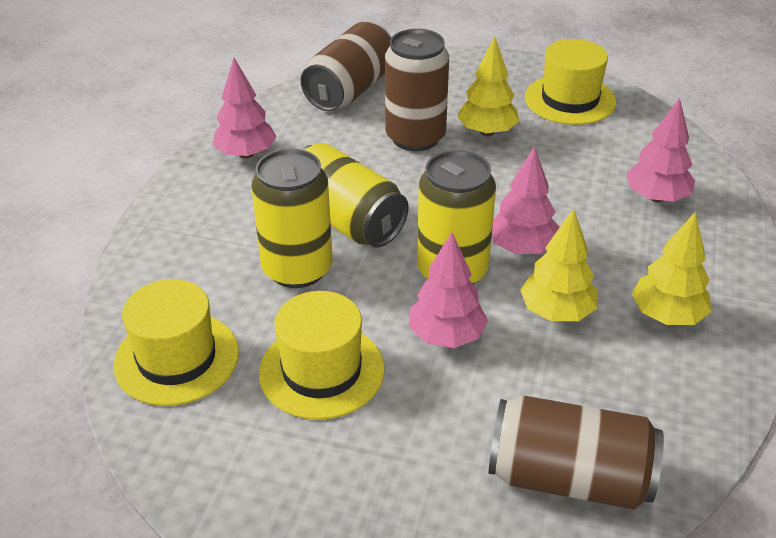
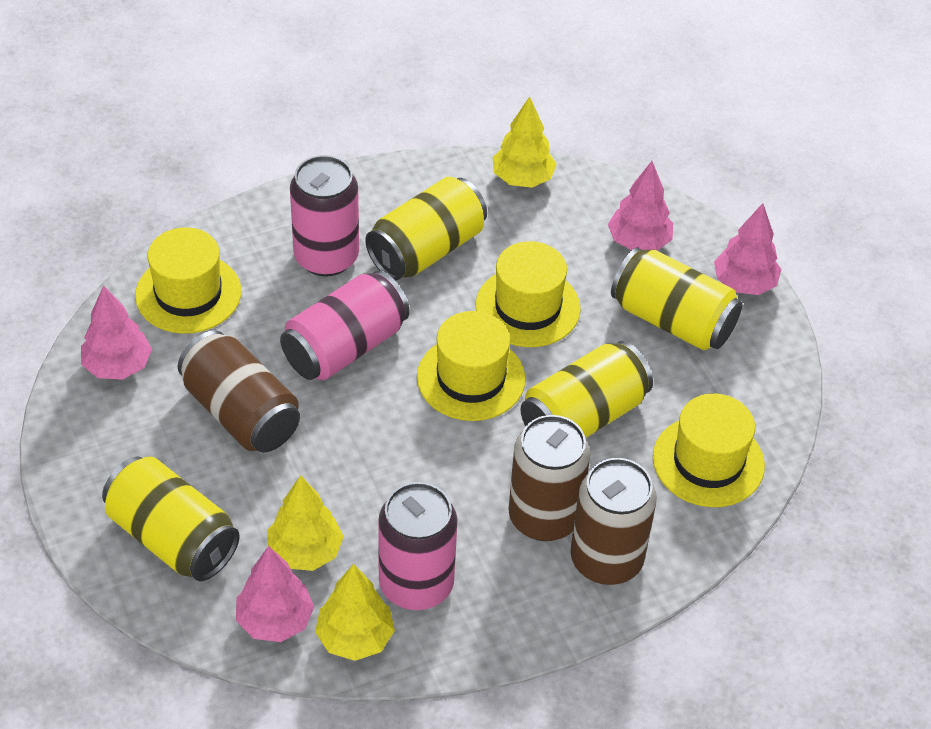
pink can: 0 -> 3
yellow can: 3 -> 4
yellow hat: 3 -> 4

